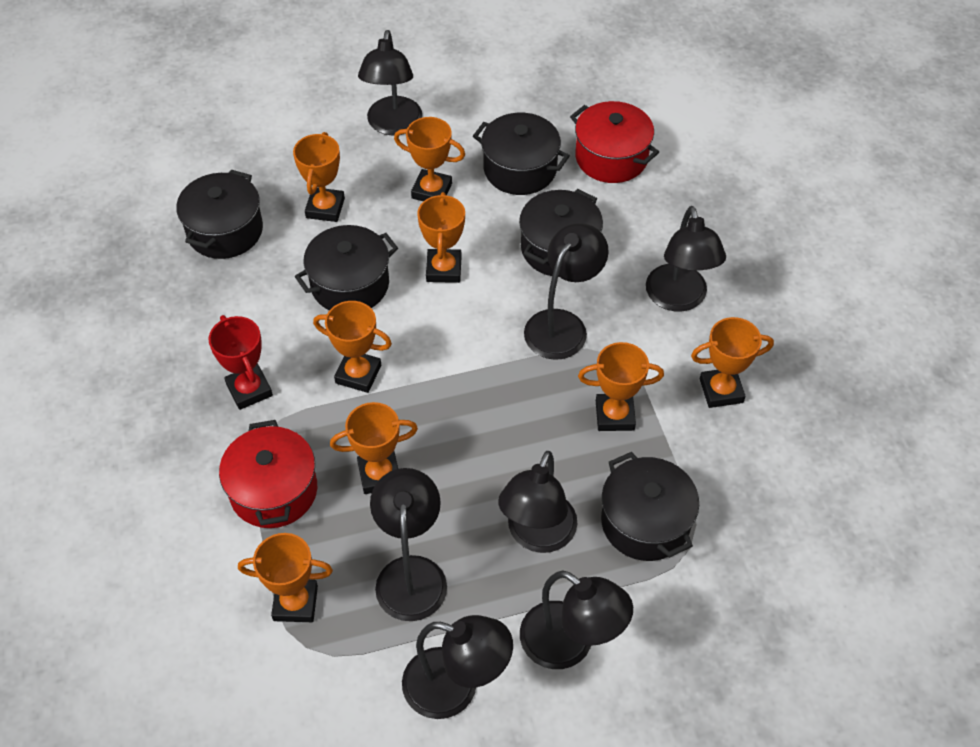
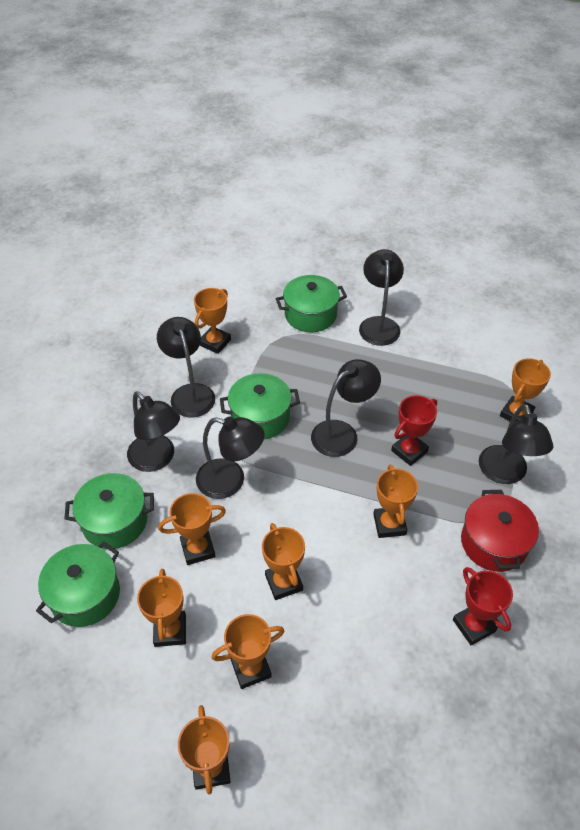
black lamp: 7 -> 6
black pot: 5 -> 0
green pot: 0 -> 4
red pot: 2 -> 1
red trophy: 1 -> 2

